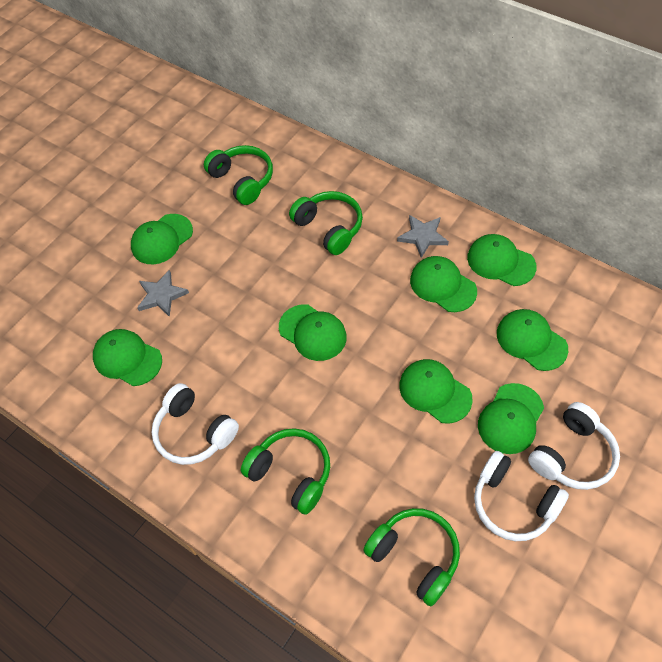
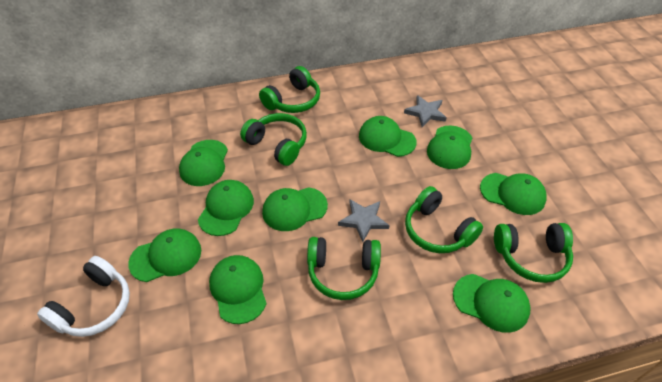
green cap: 8 -> 9
green headphones: 4 -> 5
white headphones: 3 -> 1

